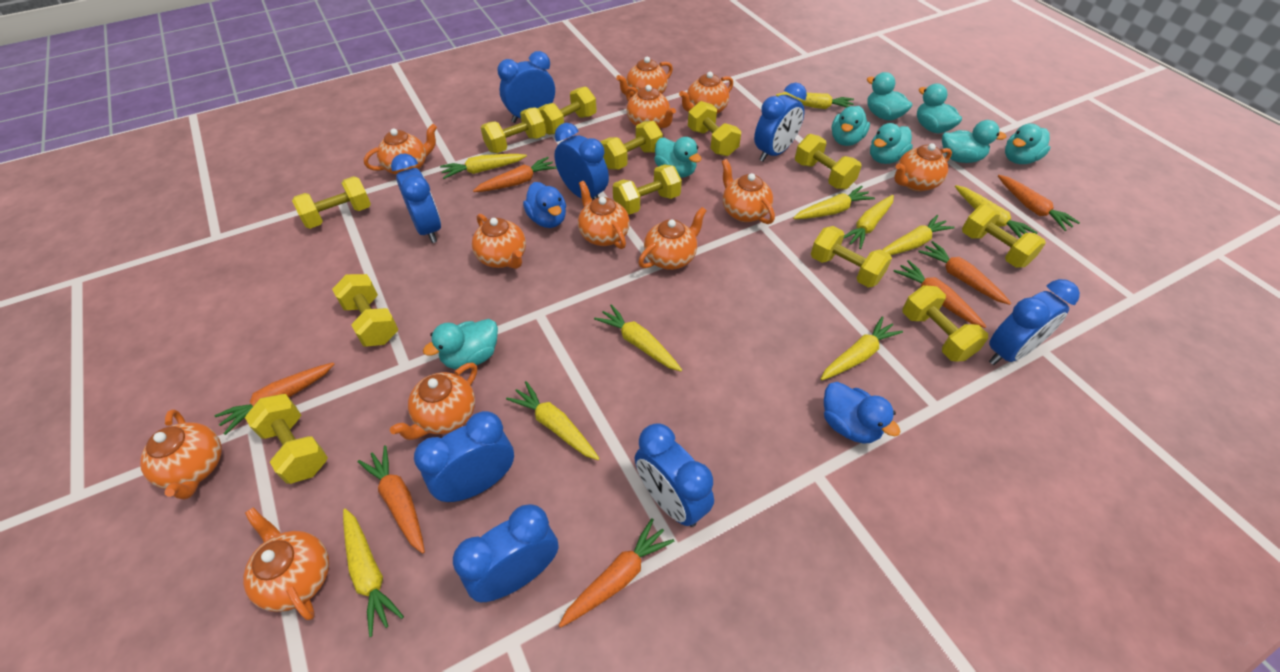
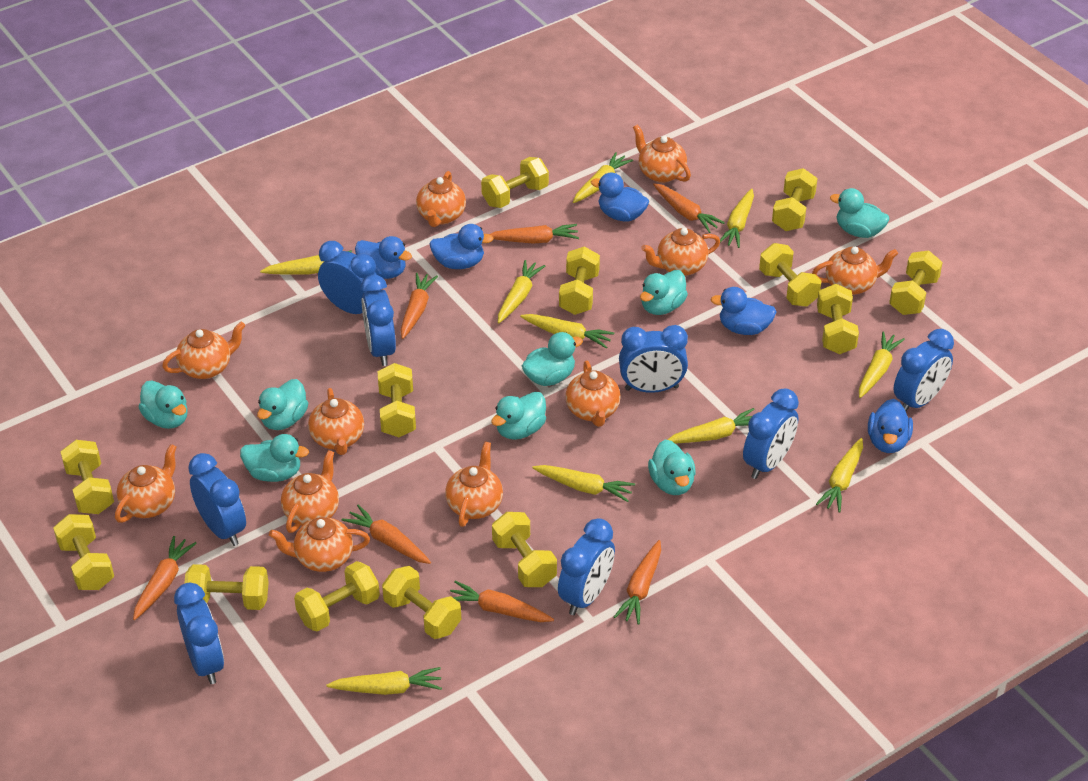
blue duck: 2 -> 5
orange teapot: 12 -> 11
yellow dumbbell: 12 -> 13

